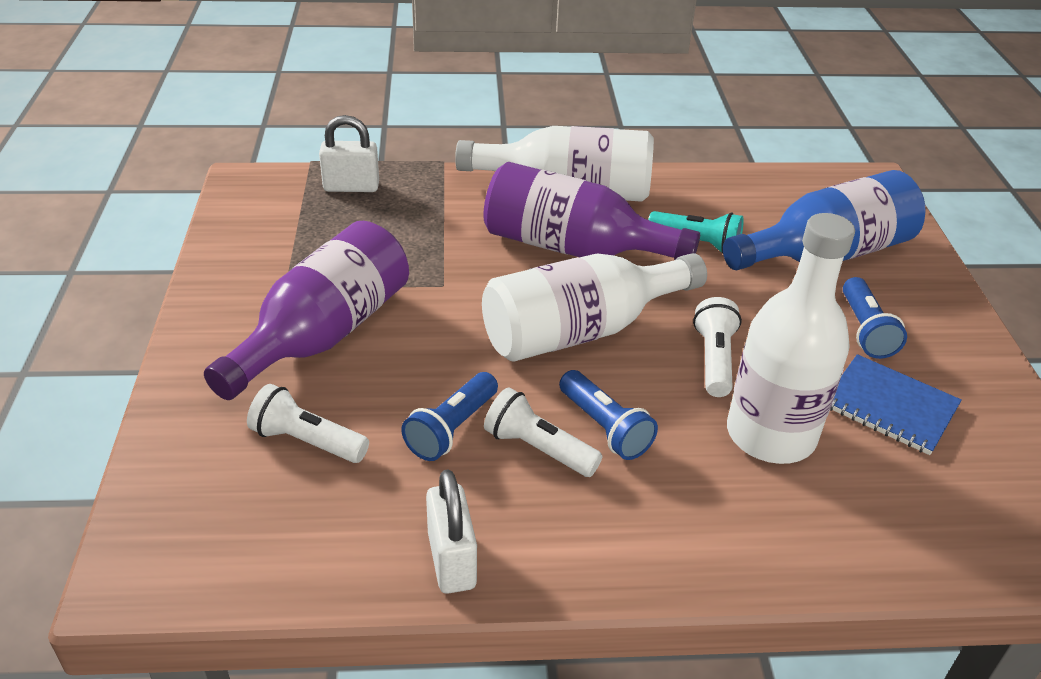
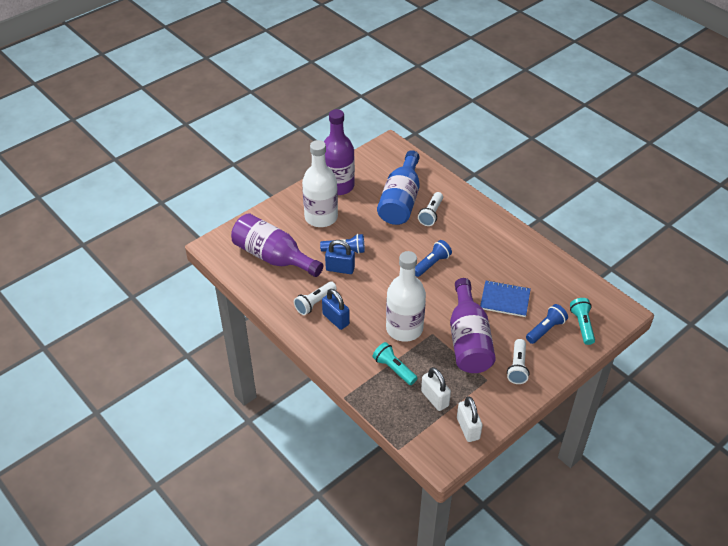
blue padlock: 0 -> 2
purple bottle: 2 -> 3
turquoise flashlight: 1 -> 2
white bottle: 3 -> 2

